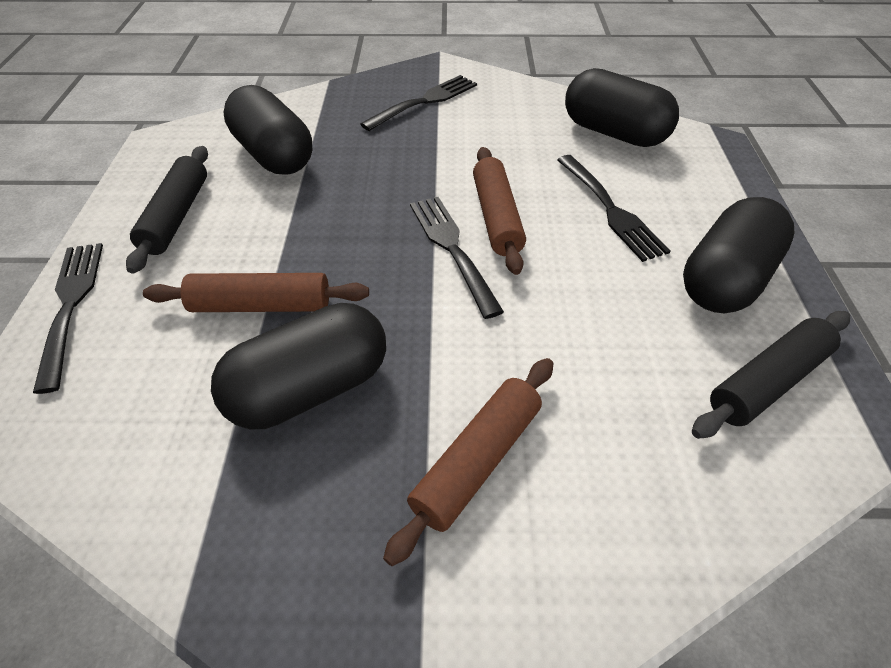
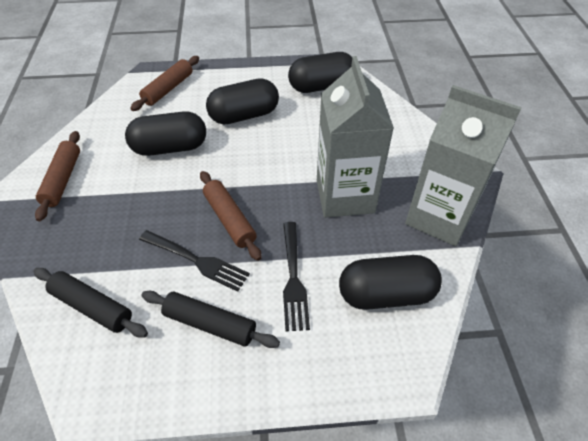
black fork: 4 -> 2
grey carton: 0 -> 2

